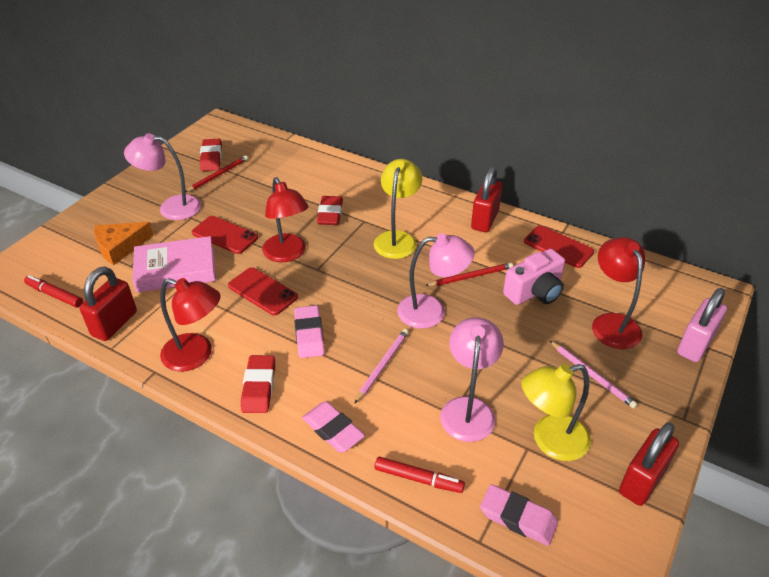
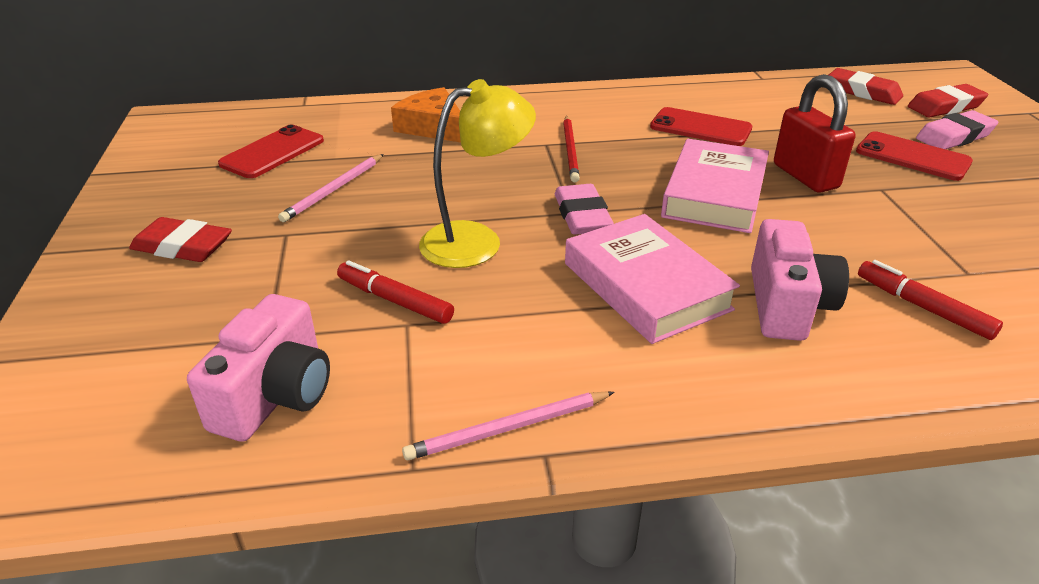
pink book: 1 -> 2
pink camera: 1 -> 2
pink eraser: 3 -> 2
pink lamp: 3 -> 0
pink padlock: 1 -> 0
red lamp: 3 -> 0
red padlock: 3 -> 1
red pencil: 2 -> 1
yellow lamp: 2 -> 1

